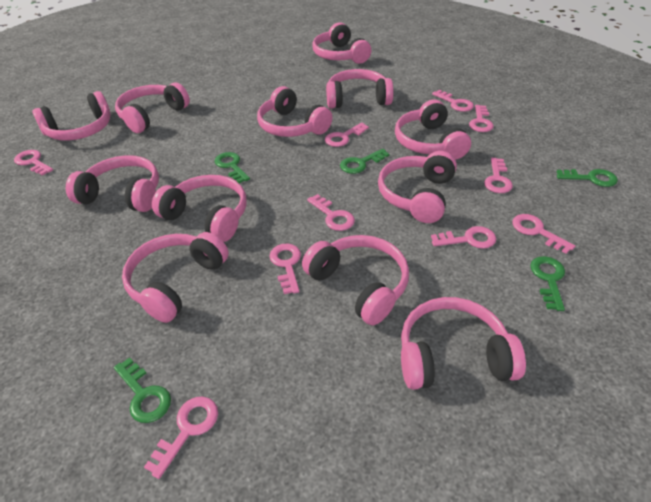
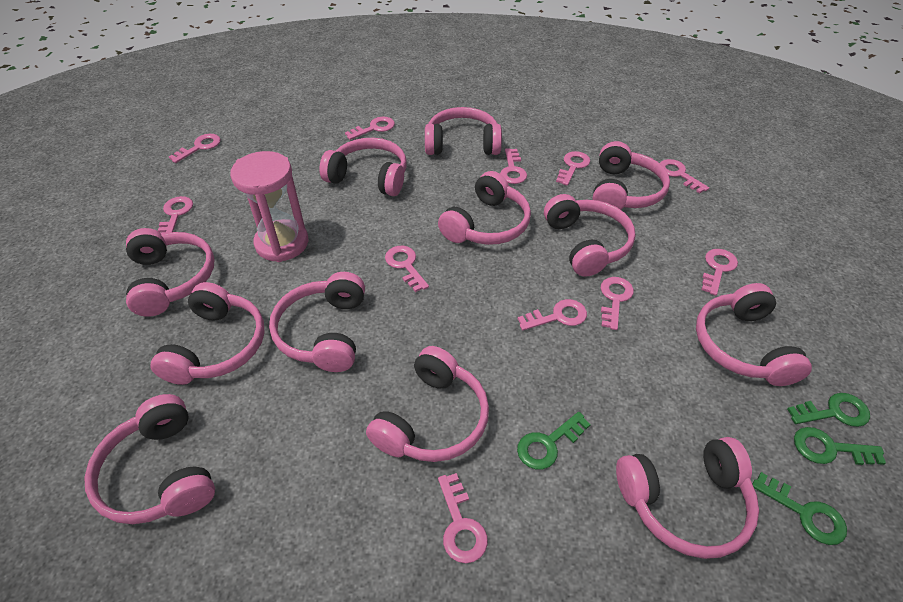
green key: 5 -> 4
pink hourglass: 0 -> 1
pink key: 10 -> 11

